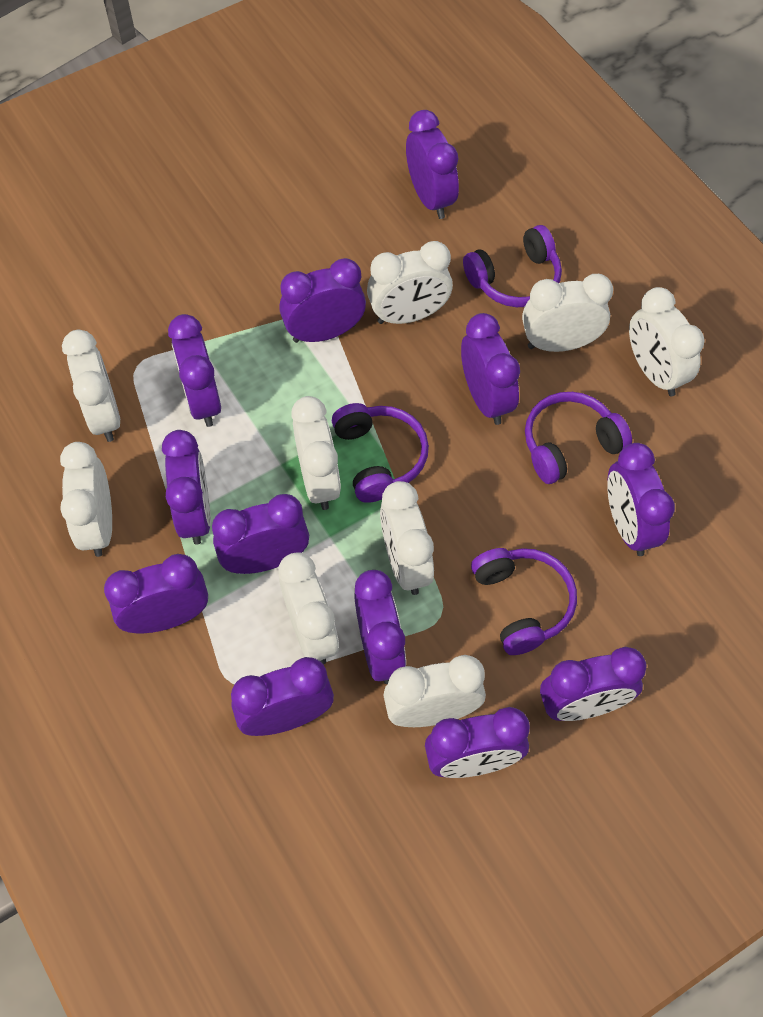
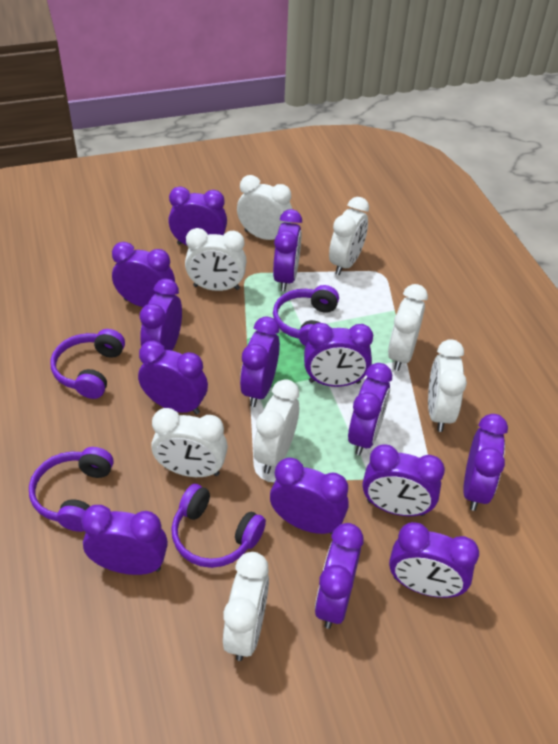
purple clock: 12 -> 14
white clock: 9 -> 8

